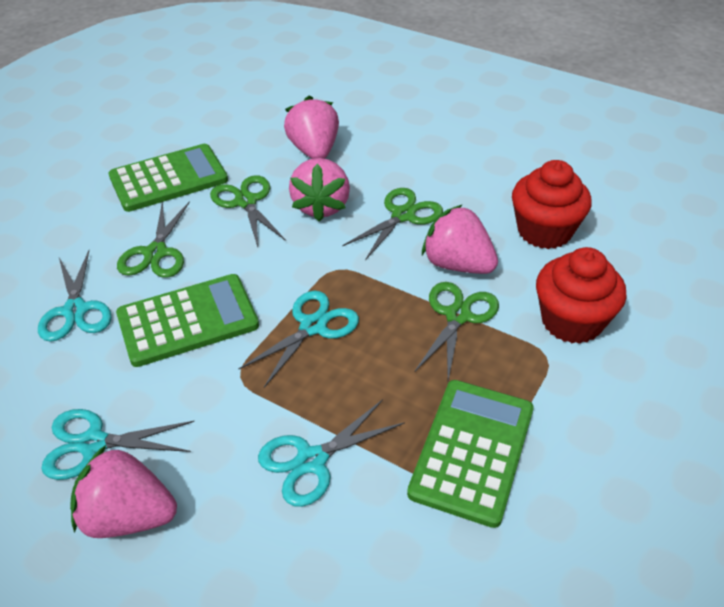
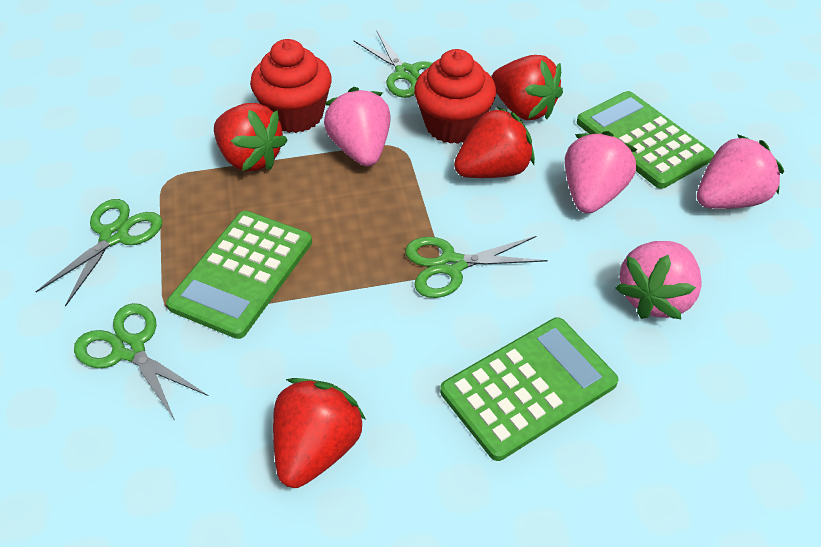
red strawberry: 0 -> 4
turquoise scissors: 4 -> 0

